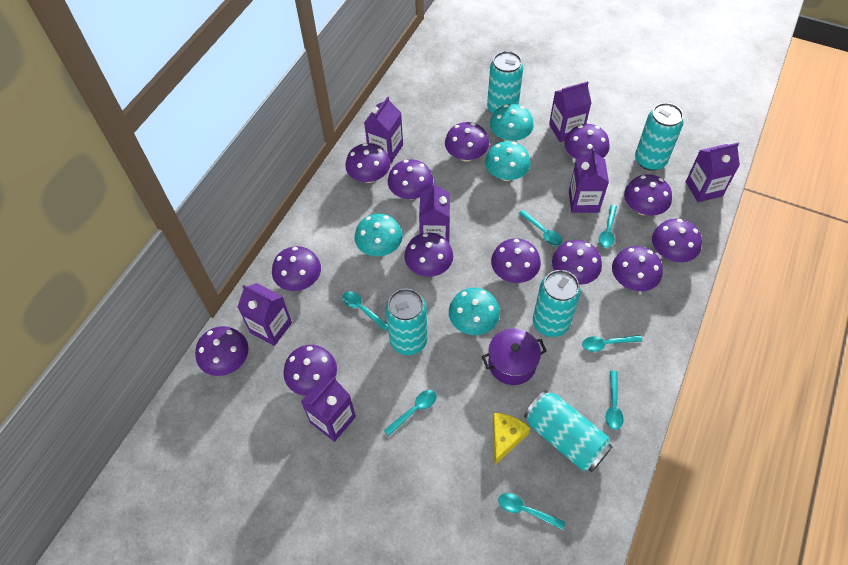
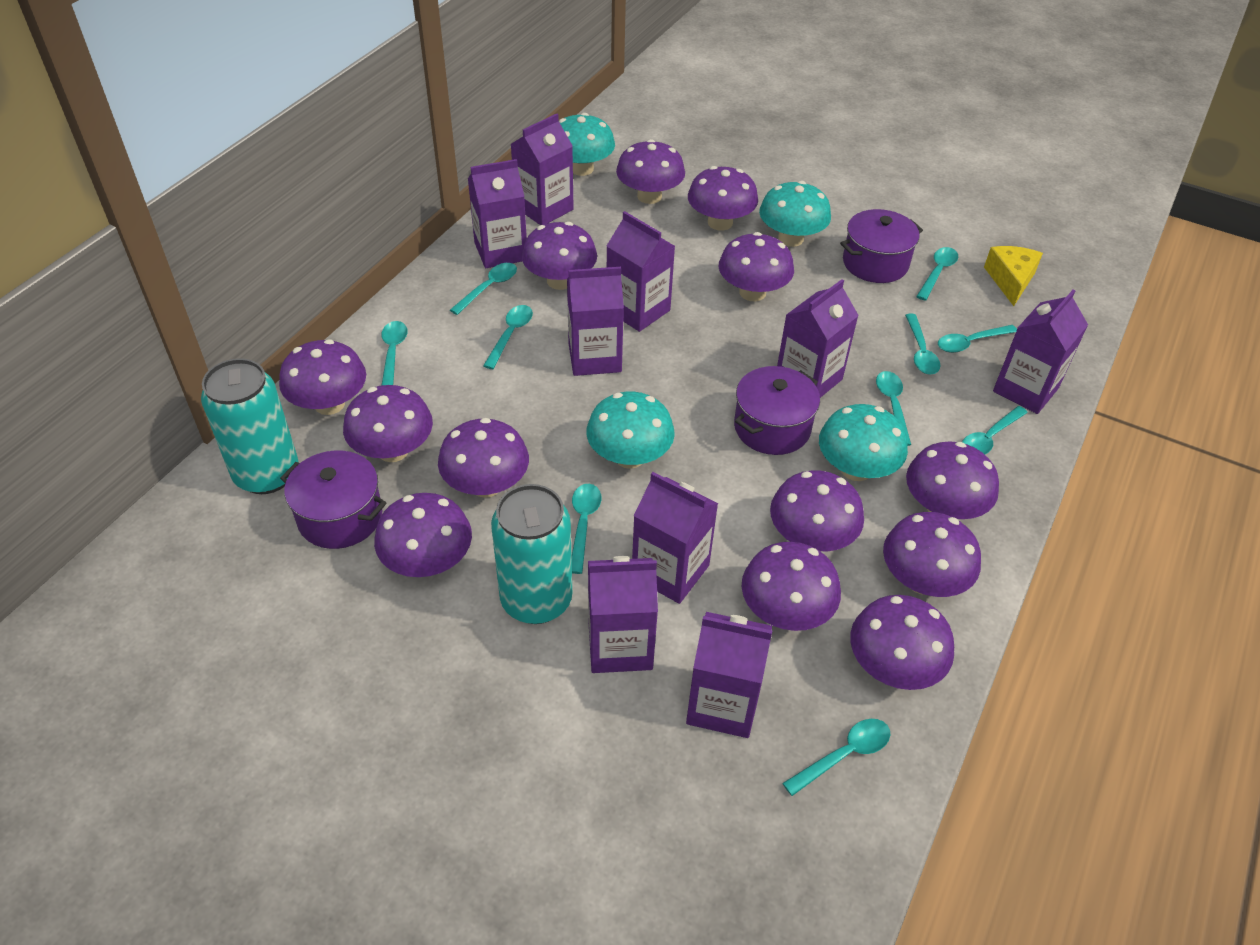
purple carton: 7 -> 9
purple pot: 1 -> 3
turquoise can: 5 -> 2
turquoise spoon: 7 -> 10

